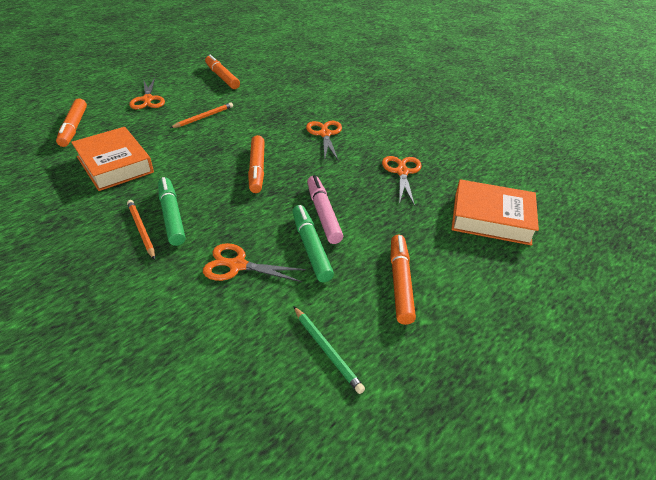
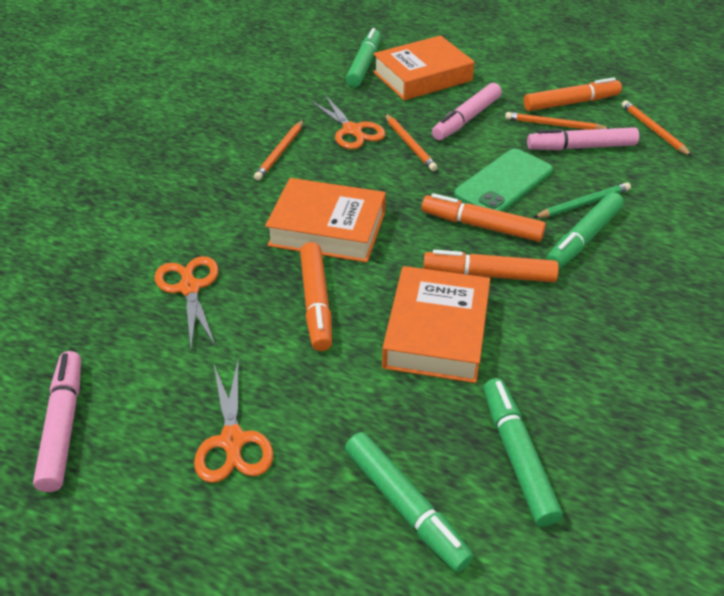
green marker: 2 -> 4
green phone: 0 -> 1
orange book: 2 -> 3
orange pencil: 2 -> 4
orange scissors: 4 -> 3
pink marker: 1 -> 3

